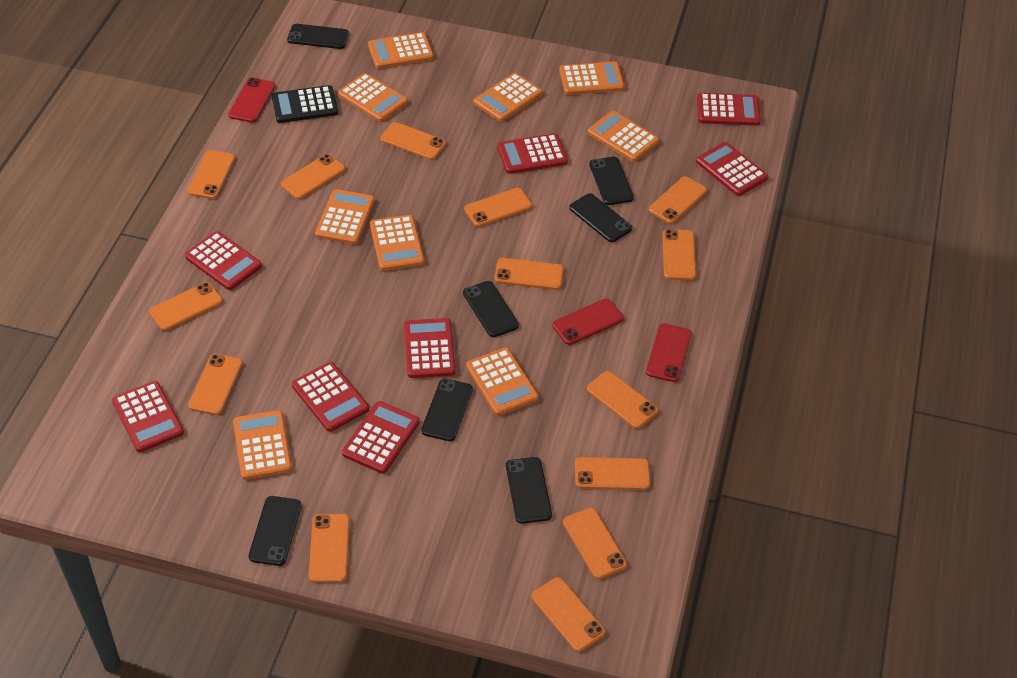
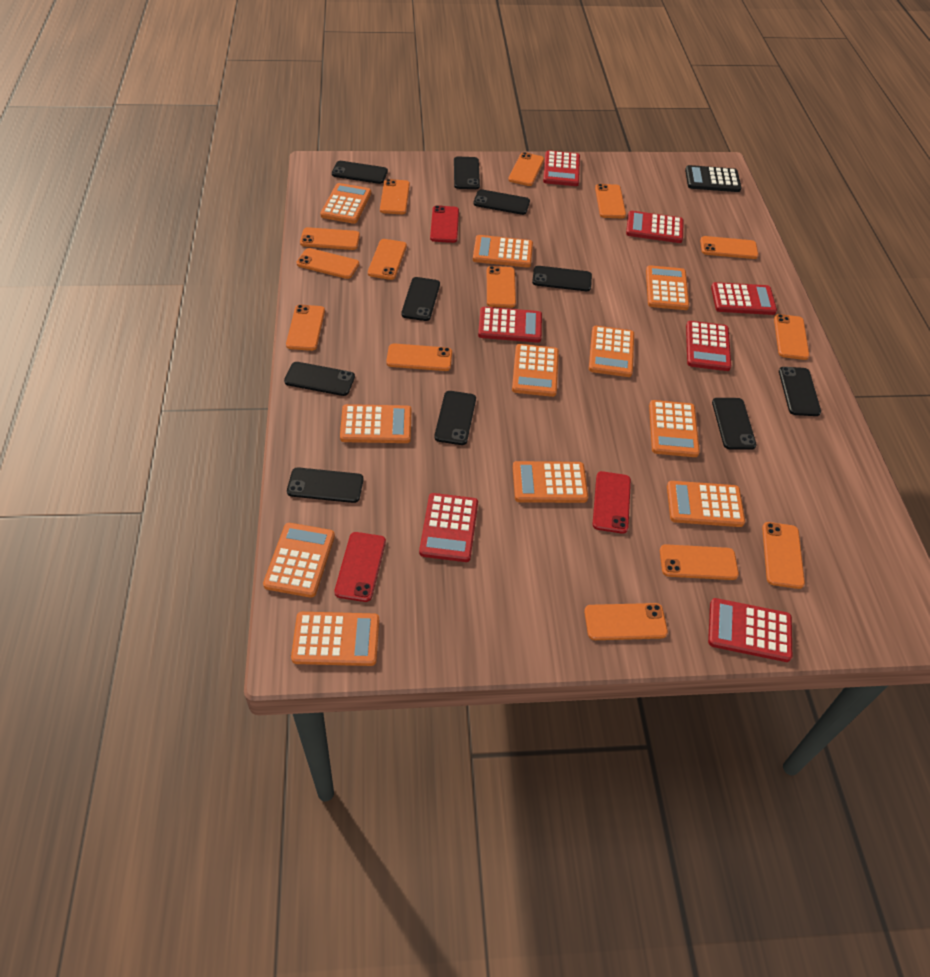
black phone: 7 -> 10
orange calculator: 9 -> 11
red calculator: 8 -> 7

